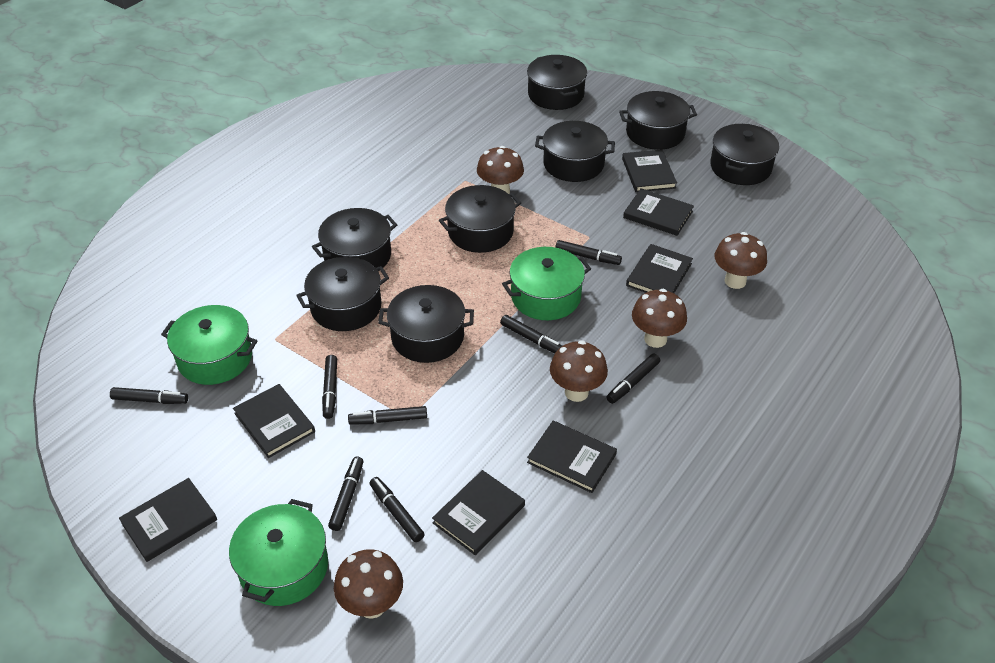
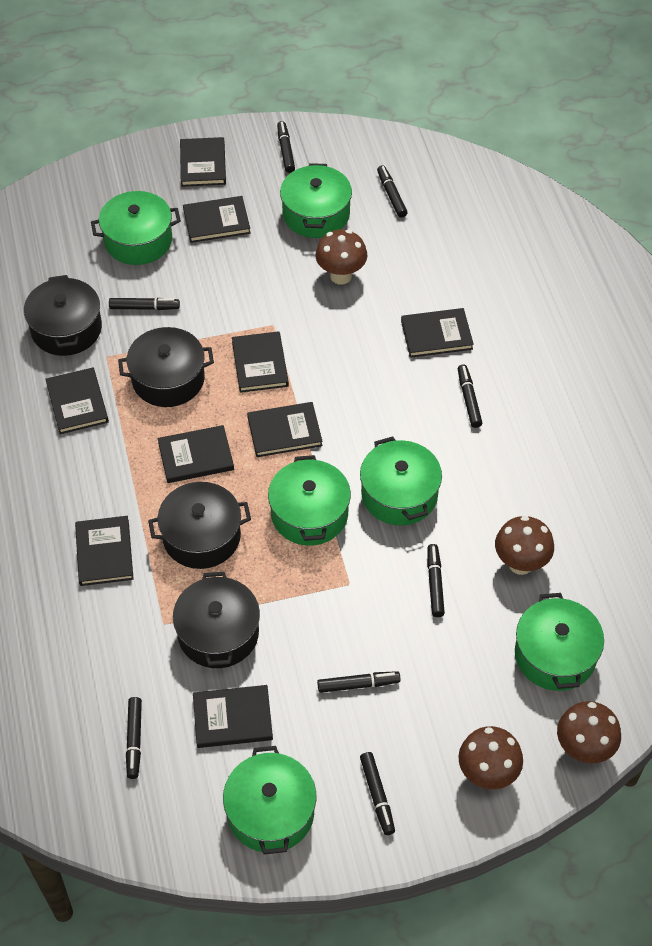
black book: 7 -> 9
black pot: 8 -> 4
brown mushroom: 5 -> 4
green pot: 3 -> 6

